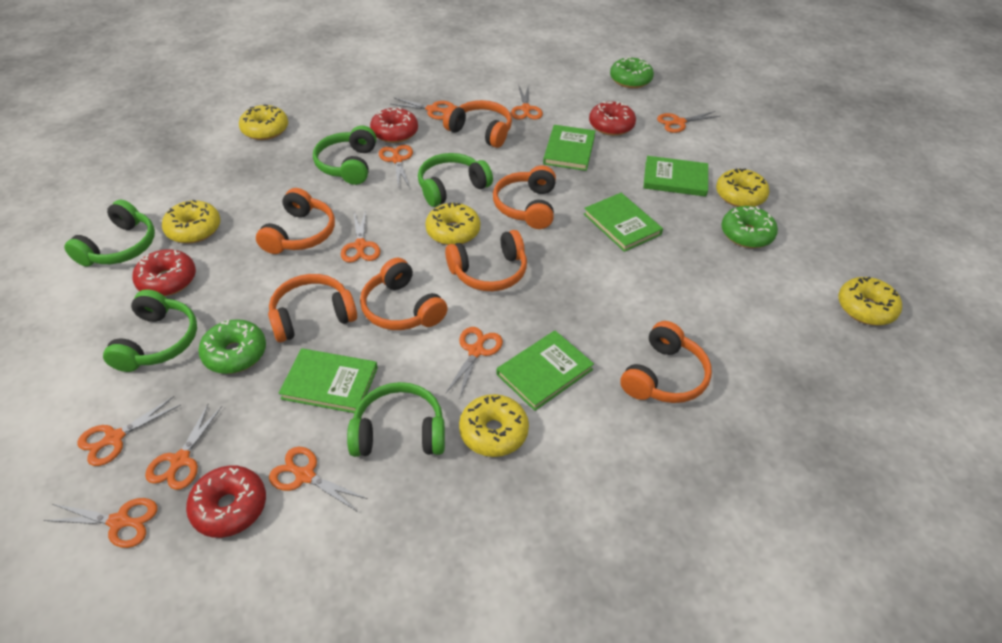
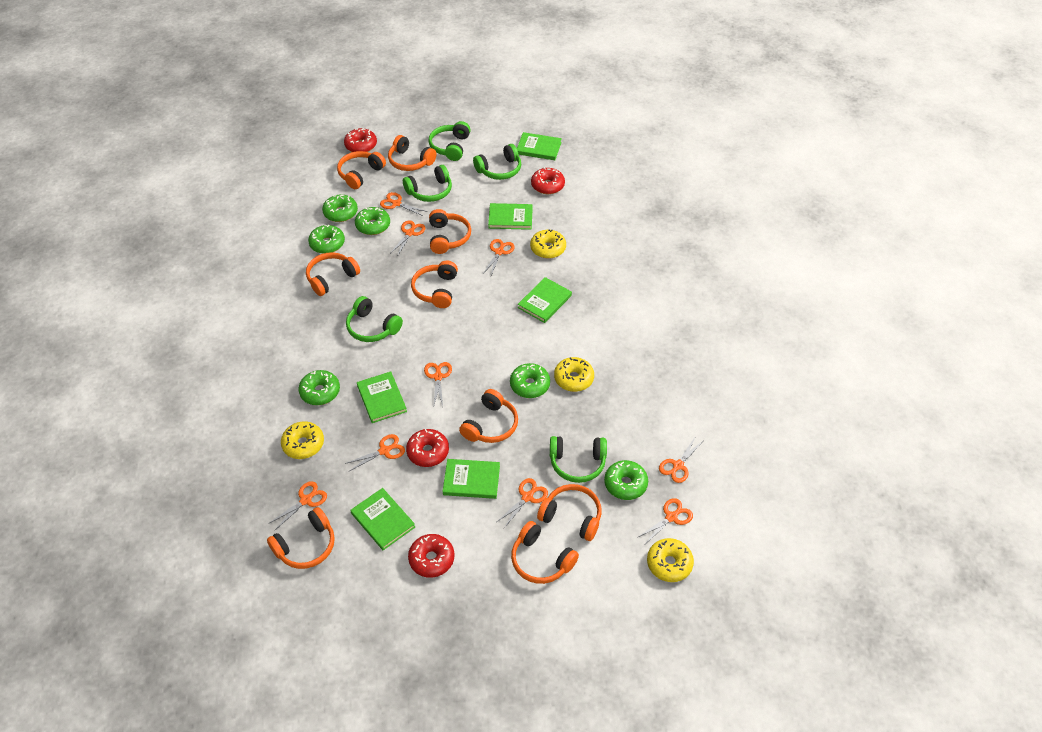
green book: 5 -> 6
green donut: 3 -> 6
orange headphones: 7 -> 9
orange scissors: 10 -> 9
yellow donut: 6 -> 4

